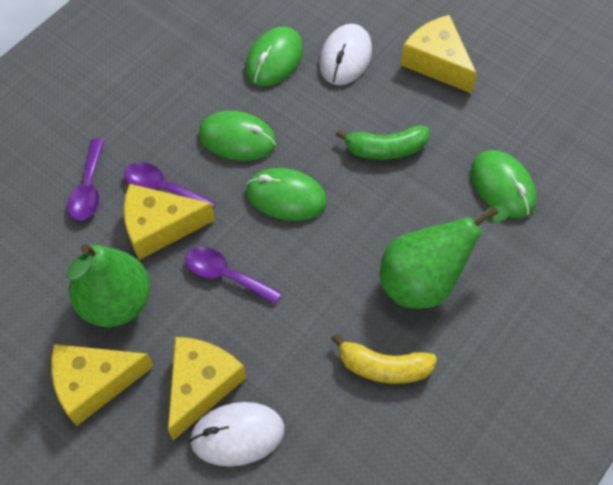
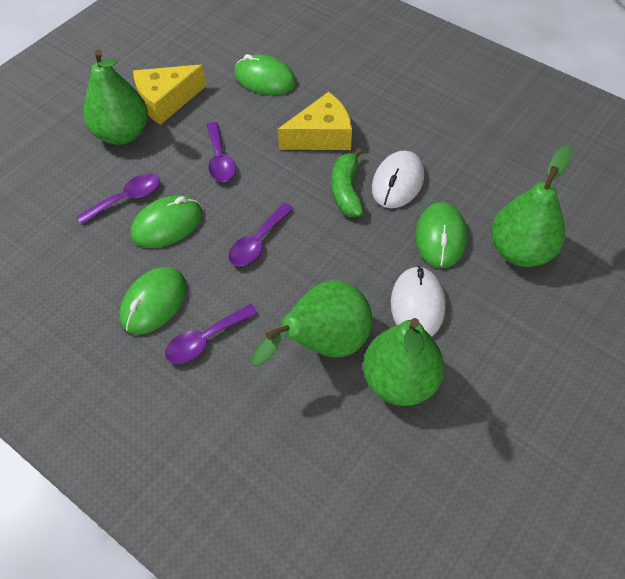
green pear: 2 -> 4
purple spoon: 3 -> 4
yellow banana: 1 -> 0
yellow cheese: 4 -> 2

